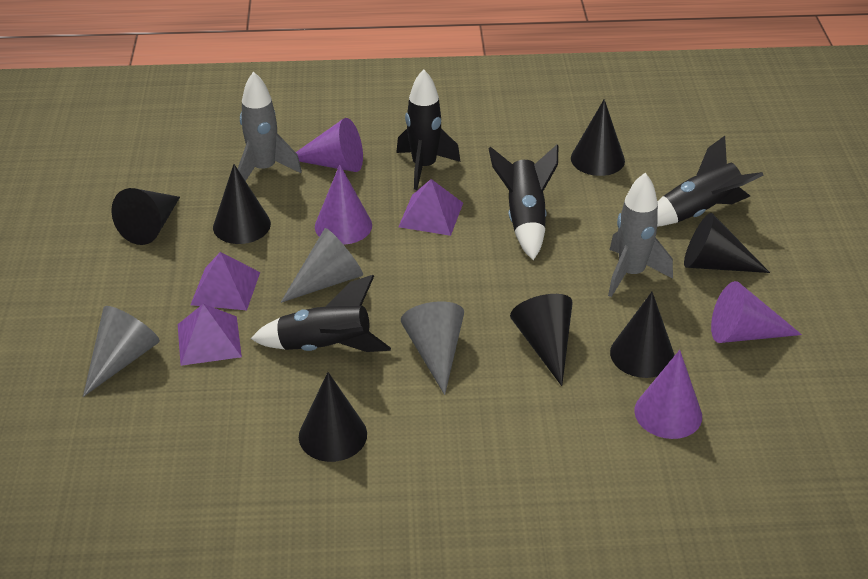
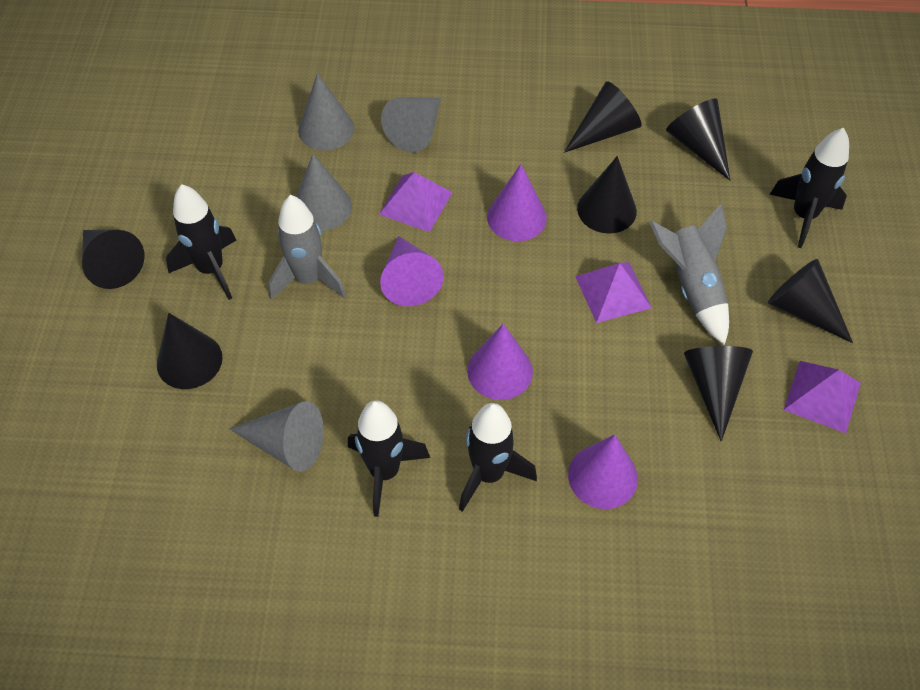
grey cone: 3 -> 4

